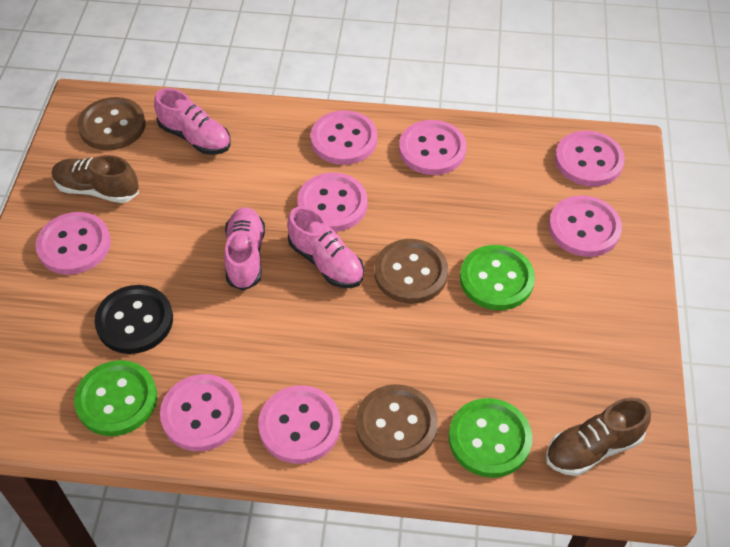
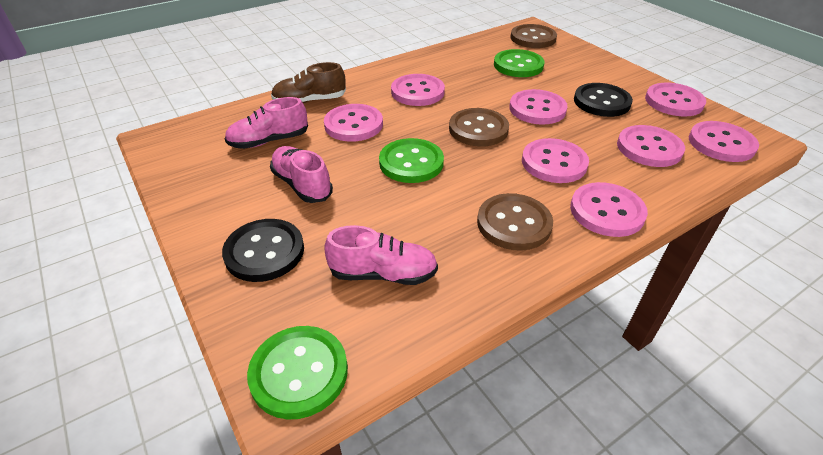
black button: 1 -> 2
brown shoe: 2 -> 1

